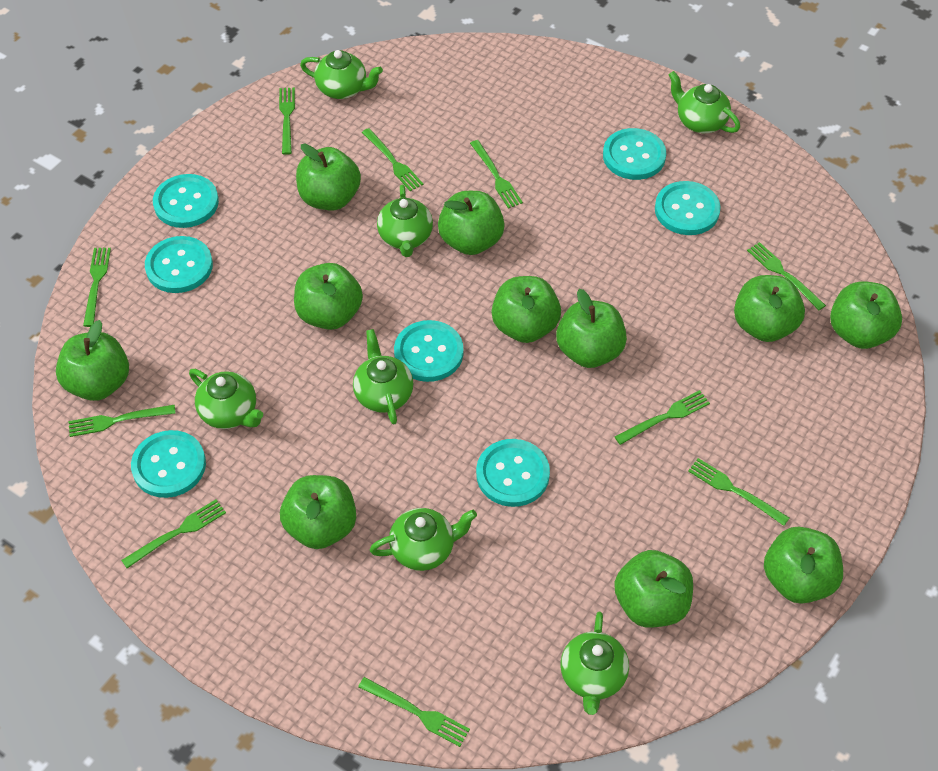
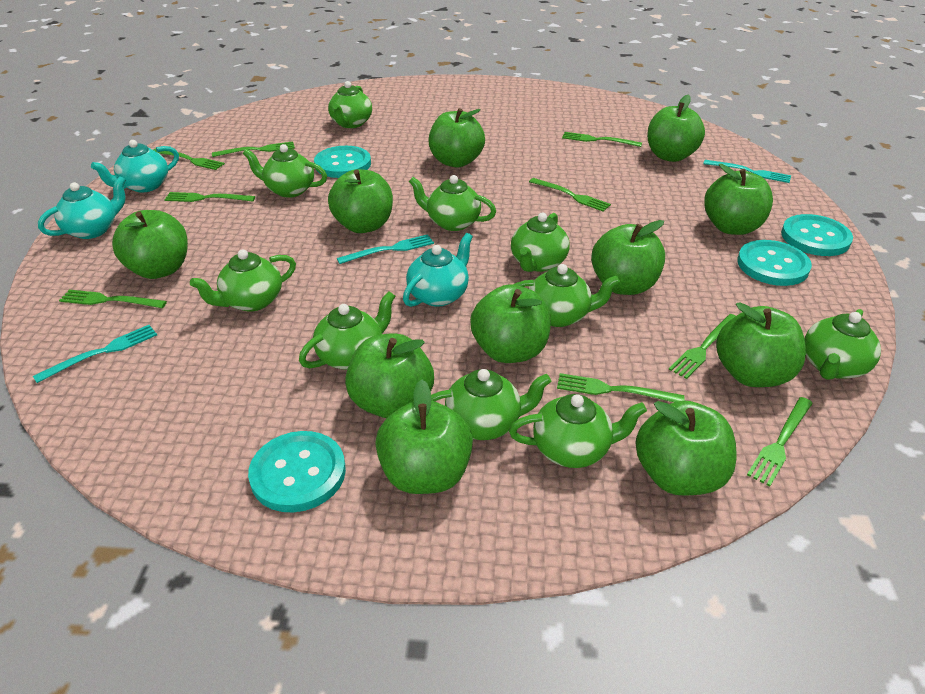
green fork: 10 -> 9
green teapot: 7 -> 10
turquoise button: 7 -> 4
turquoise fork: 0 -> 3
turquoise teapot: 0 -> 3

